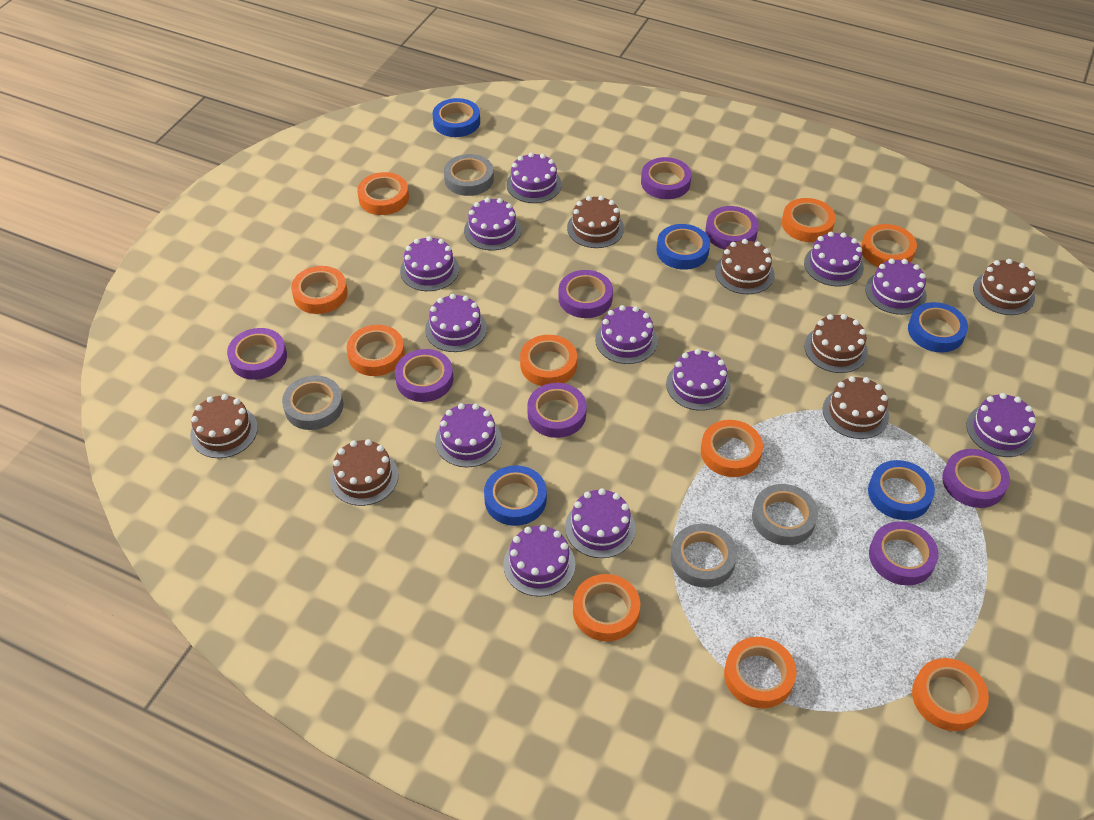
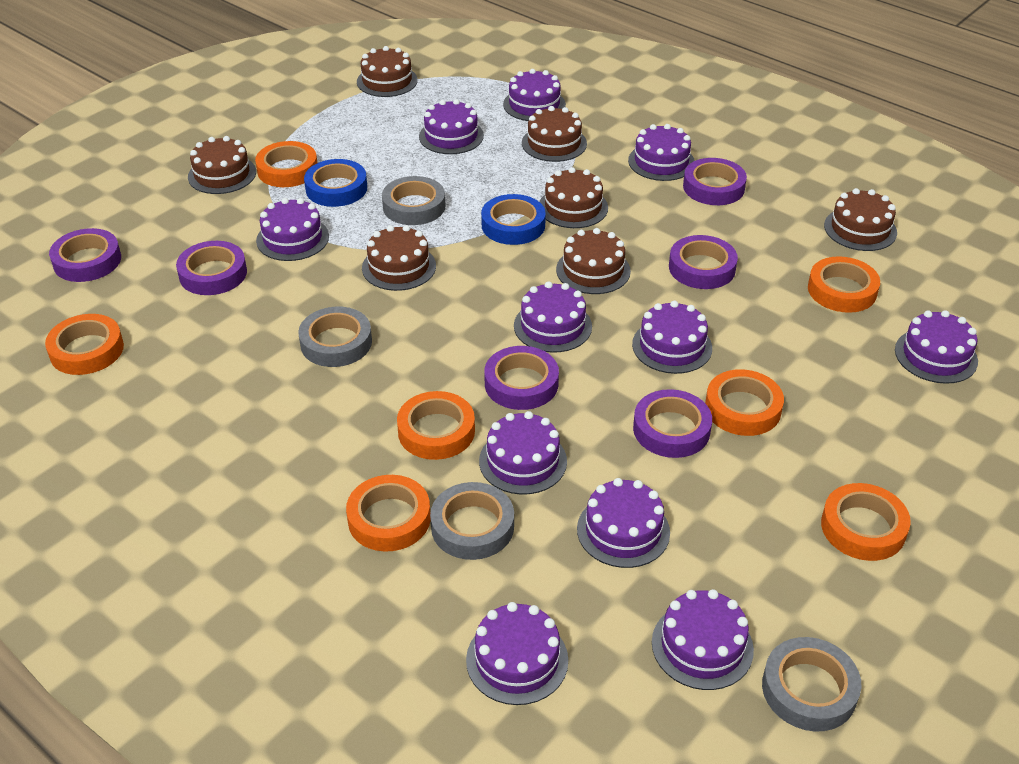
blue tape: 5 -> 2
orange tape: 10 -> 7
purple cake: 12 -> 11
purple tape: 8 -> 6

